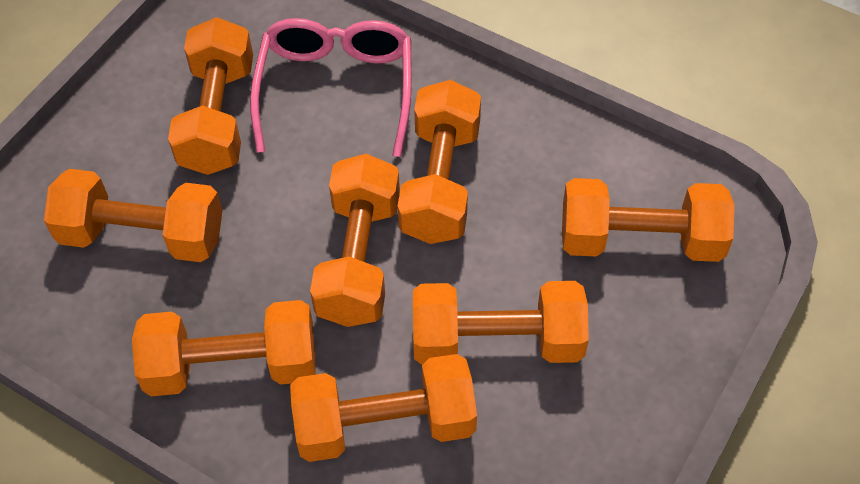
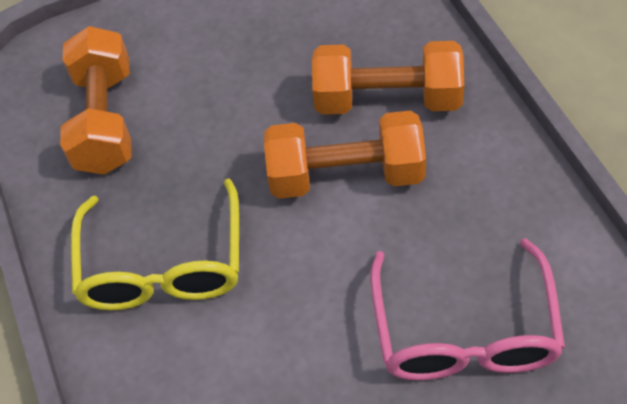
orange dumbbell: 8 -> 3
yellow glasses: 0 -> 1

